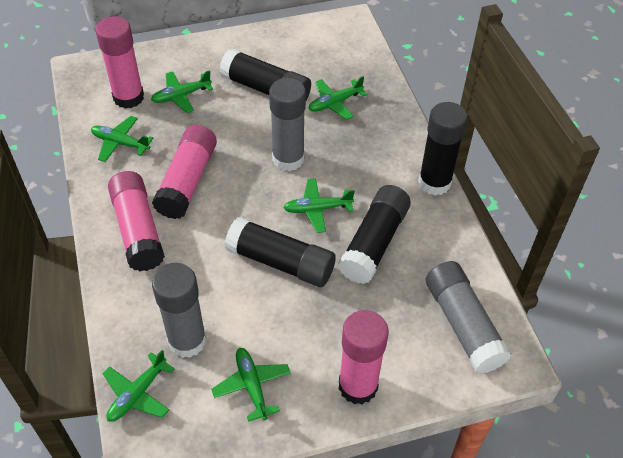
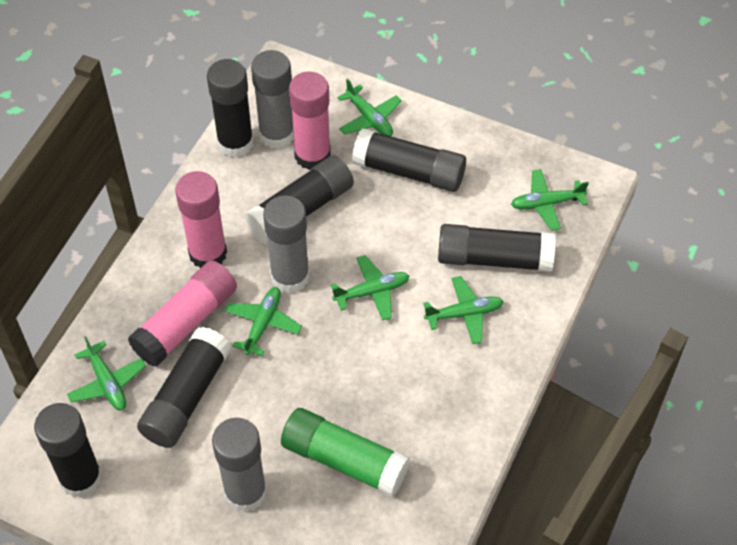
black glue stick: 4 -> 6
green glue stick: 0 -> 1
pink glue stick: 4 -> 3

